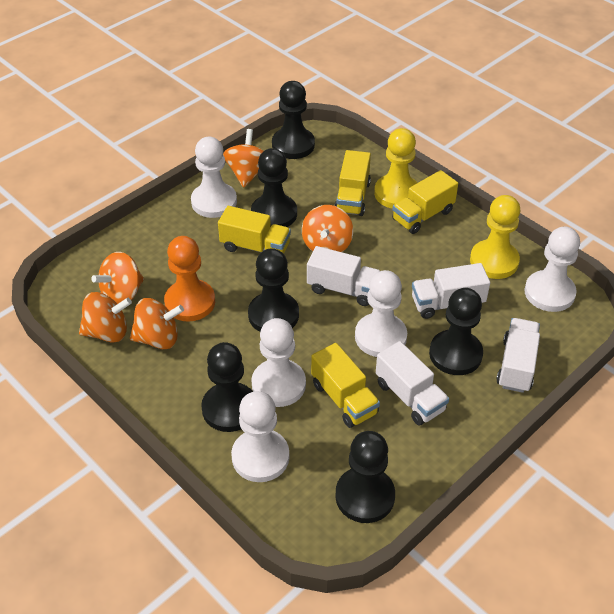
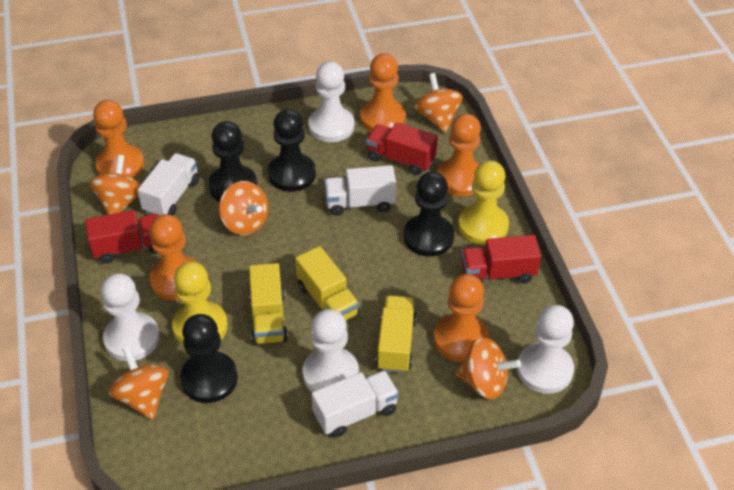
black pawn: 6 -> 4
orange pawn: 1 -> 5
red truck: 0 -> 3
white pawn: 5 -> 4
white truck: 4 -> 3
yellow truck: 4 -> 3

